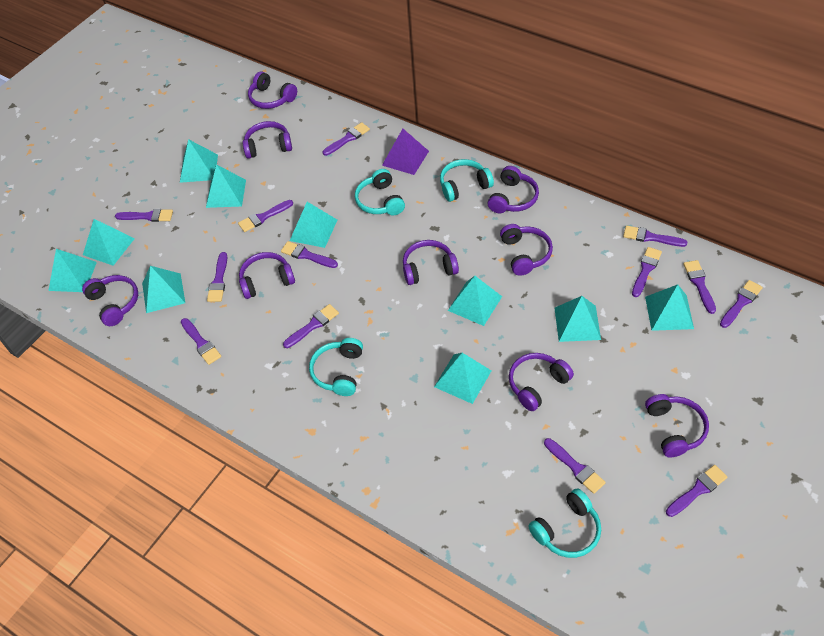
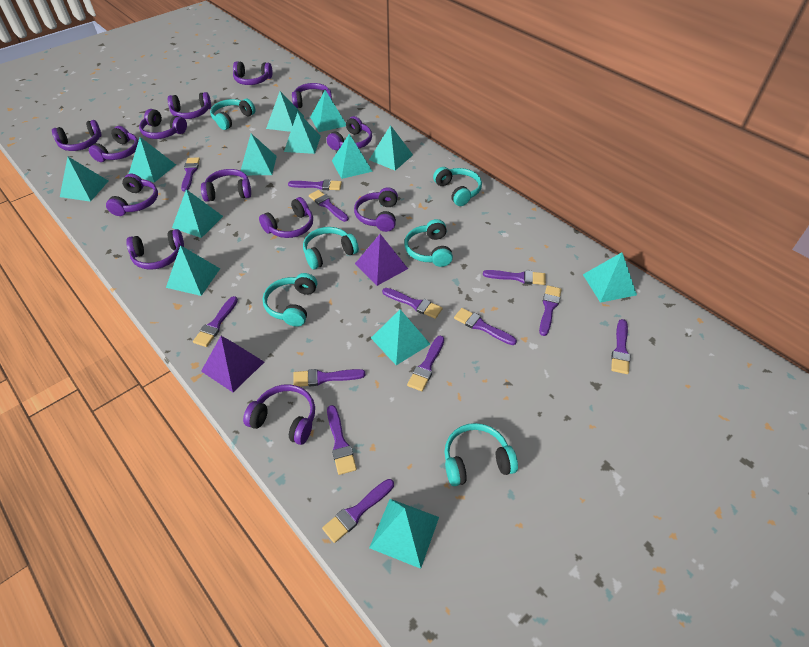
purple headphones: 9 -> 13
purple pyramid: 1 -> 2
turquoise headphones: 4 -> 6
turquoise pyramid: 10 -> 13

